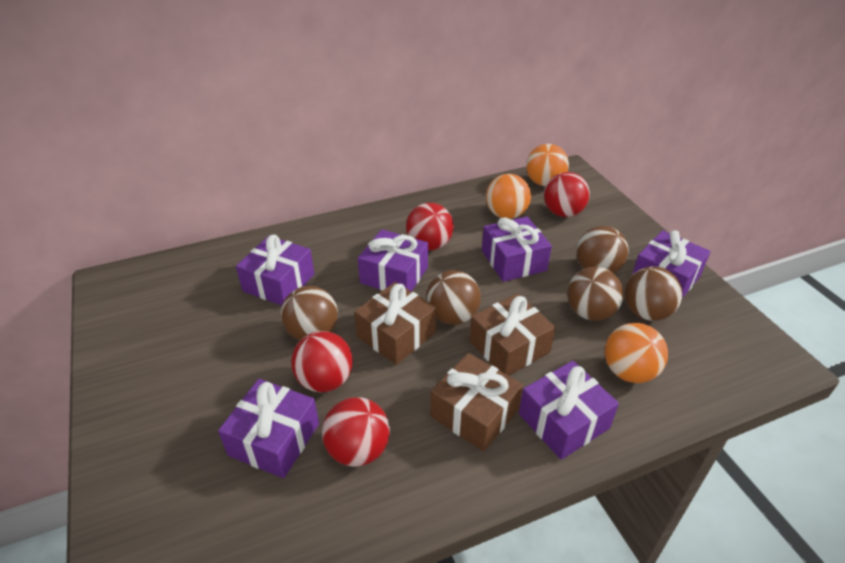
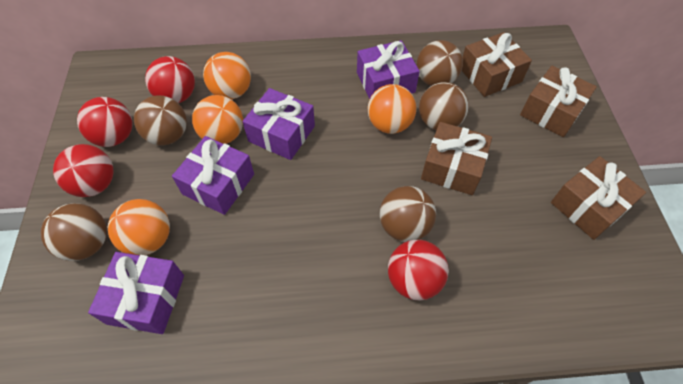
brown gift: 3 -> 4
orange ball: 3 -> 4
purple gift: 6 -> 4

